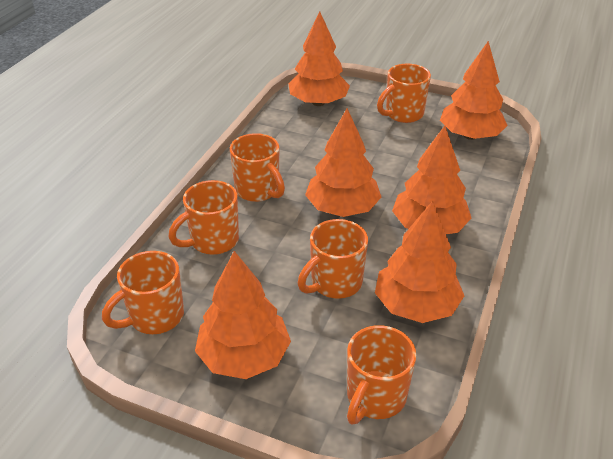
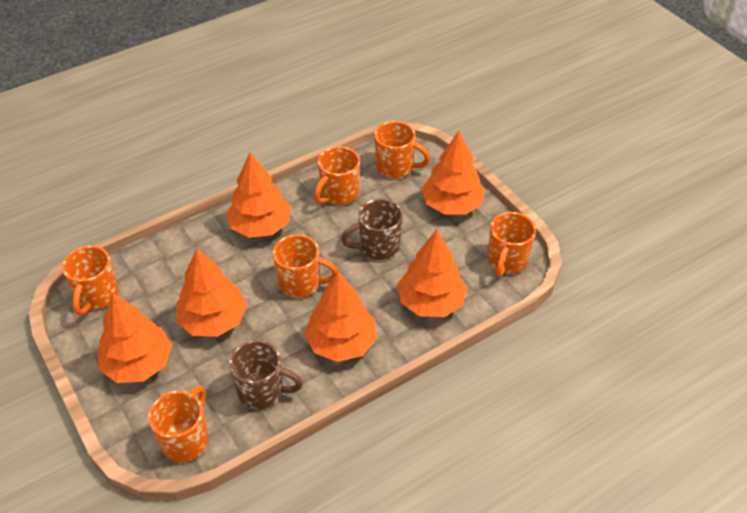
brown mug: 0 -> 2

